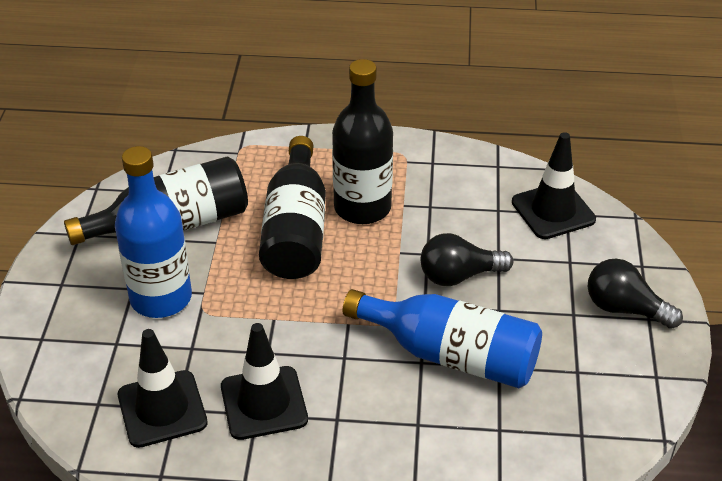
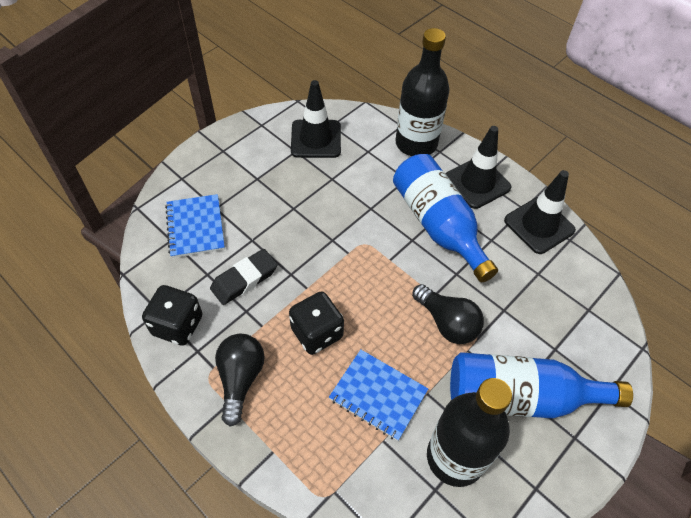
black bottle: 3 -> 2
black dice: 0 -> 2
black eraser: 0 -> 1
blue notebook: 0 -> 2

